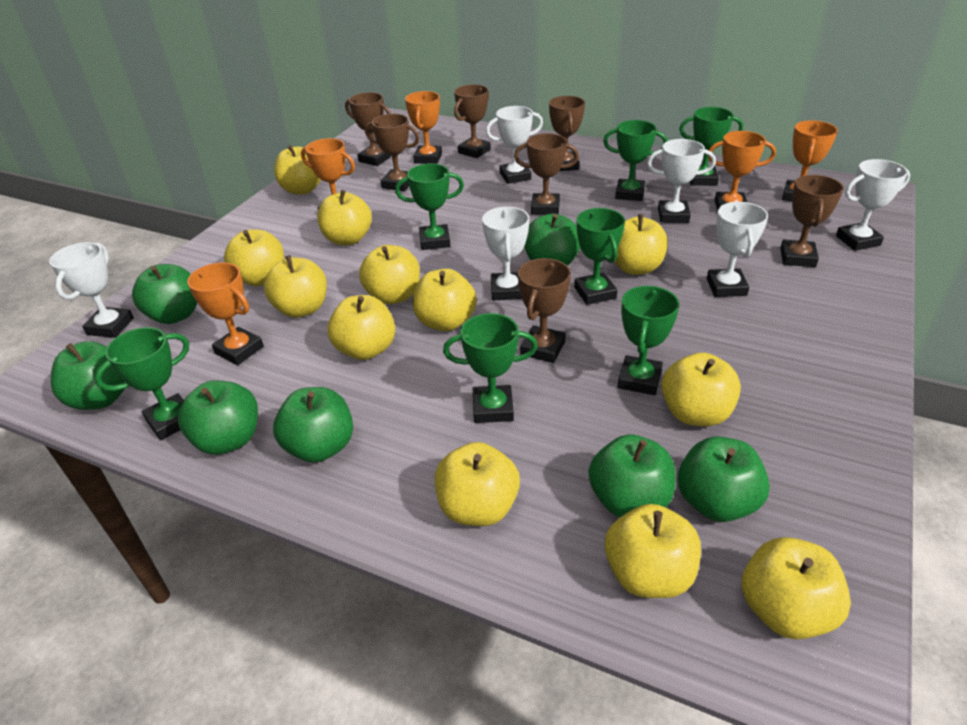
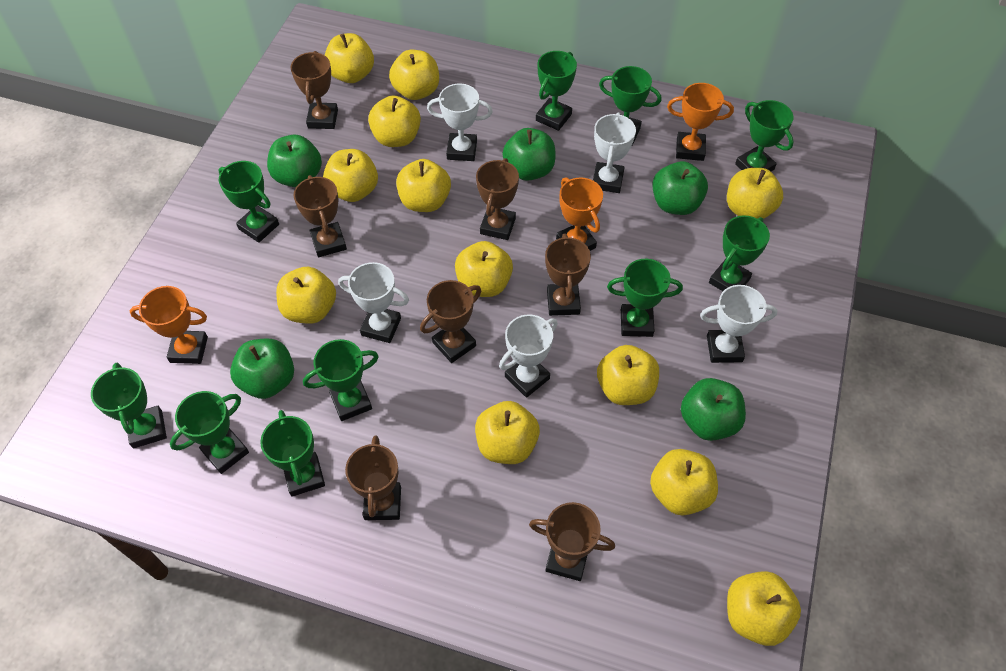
green apple: 7 -> 5
green trophy: 7 -> 10
orange trophy: 5 -> 3
white trophy: 6 -> 5

